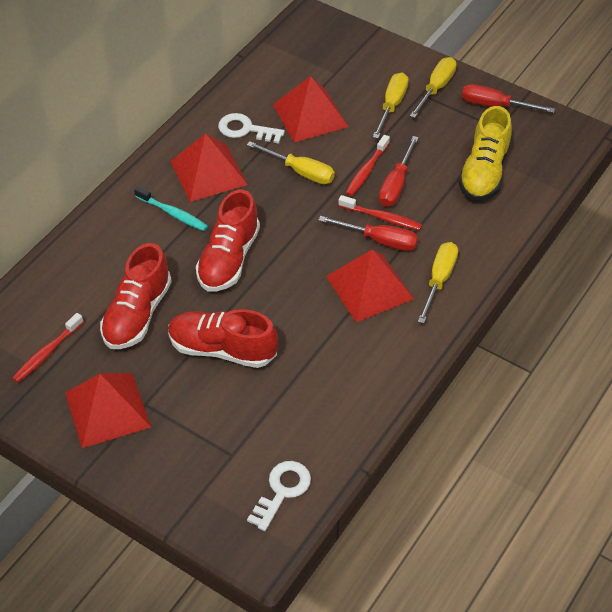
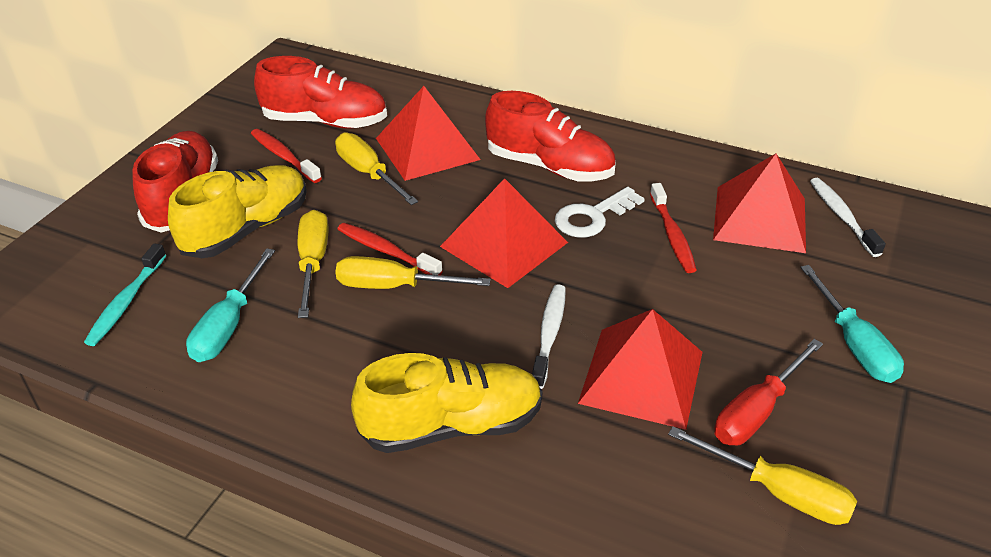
red screwdriver: 3 -> 1
turquoise screwdriver: 0 -> 2
white key: 2 -> 1
white toothbrush: 0 -> 2
yellow shoe: 1 -> 2

